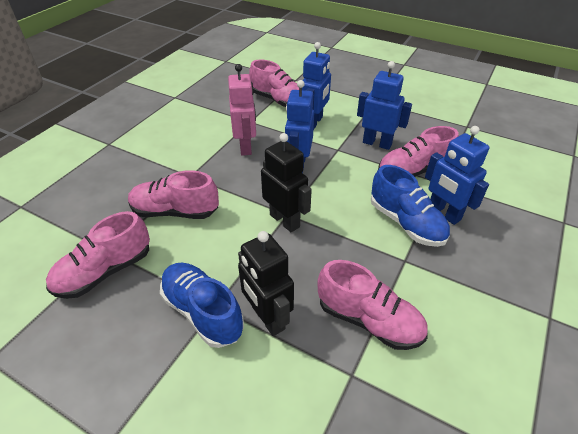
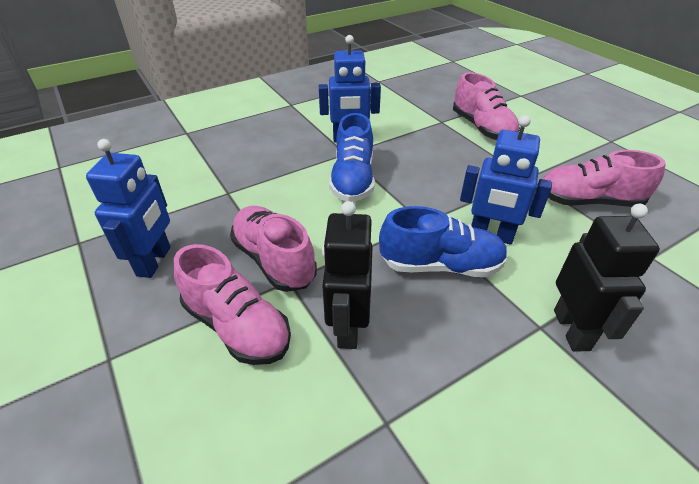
blue robot: 4 -> 3
pink robot: 1 -> 0
pink shoe: 5 -> 4

